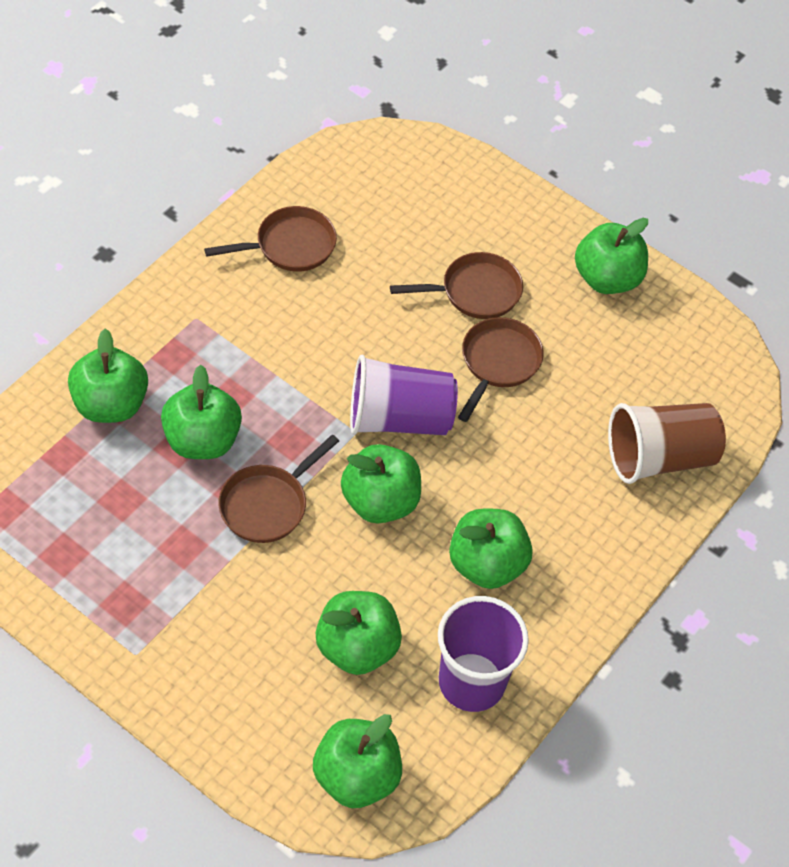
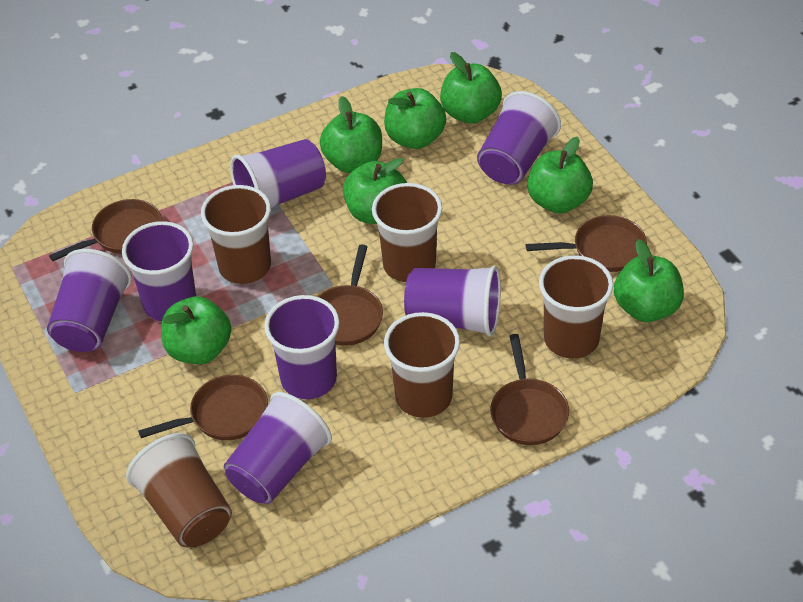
brown cup: 1 -> 5
brown pan: 4 -> 5
purple cup: 2 -> 7

